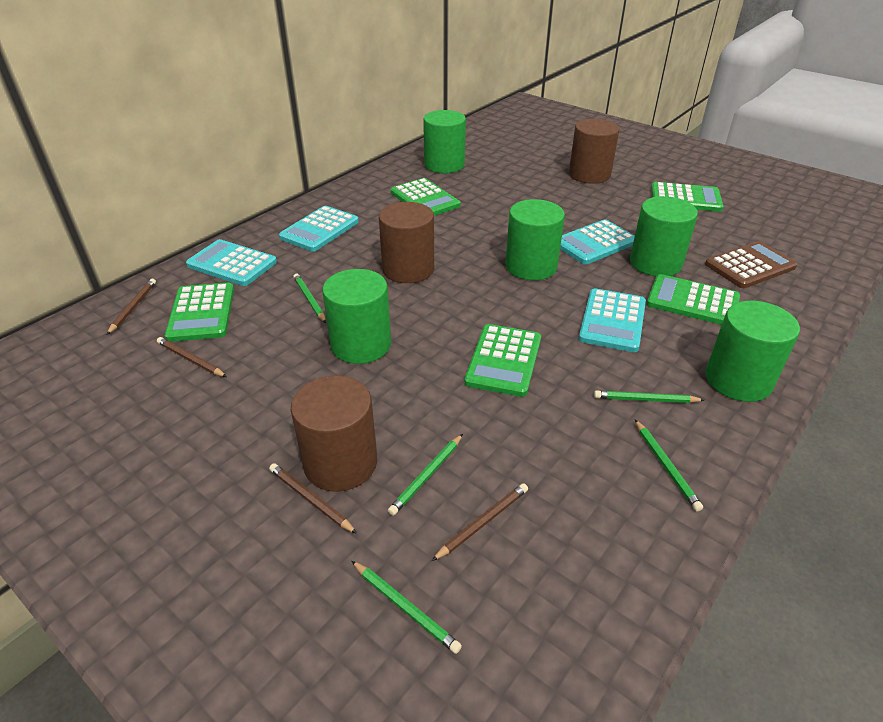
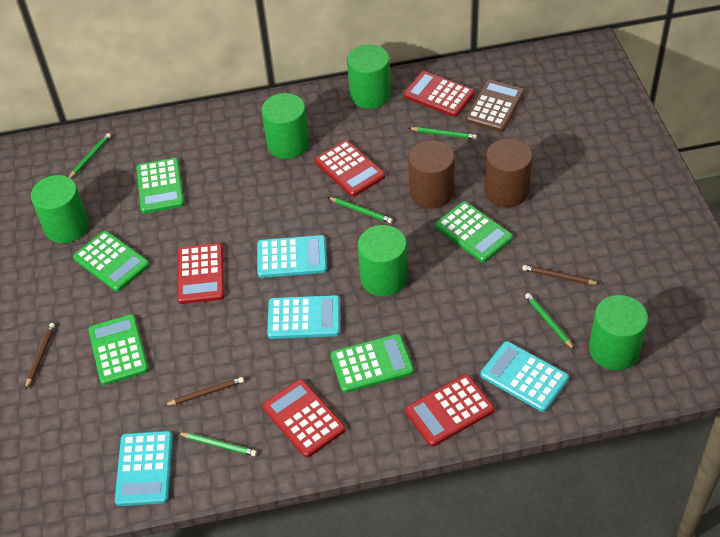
brown cylinder: 3 -> 2
brown pencil: 4 -> 3
red calculator: 0 -> 5

